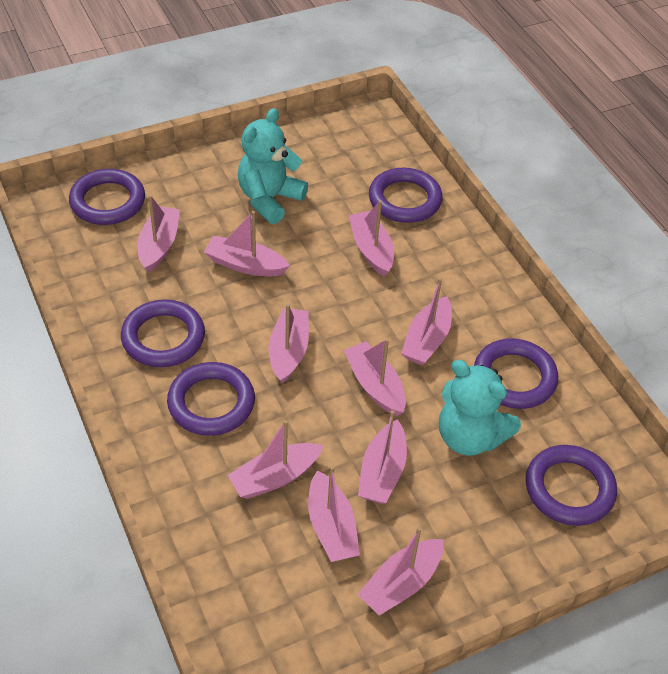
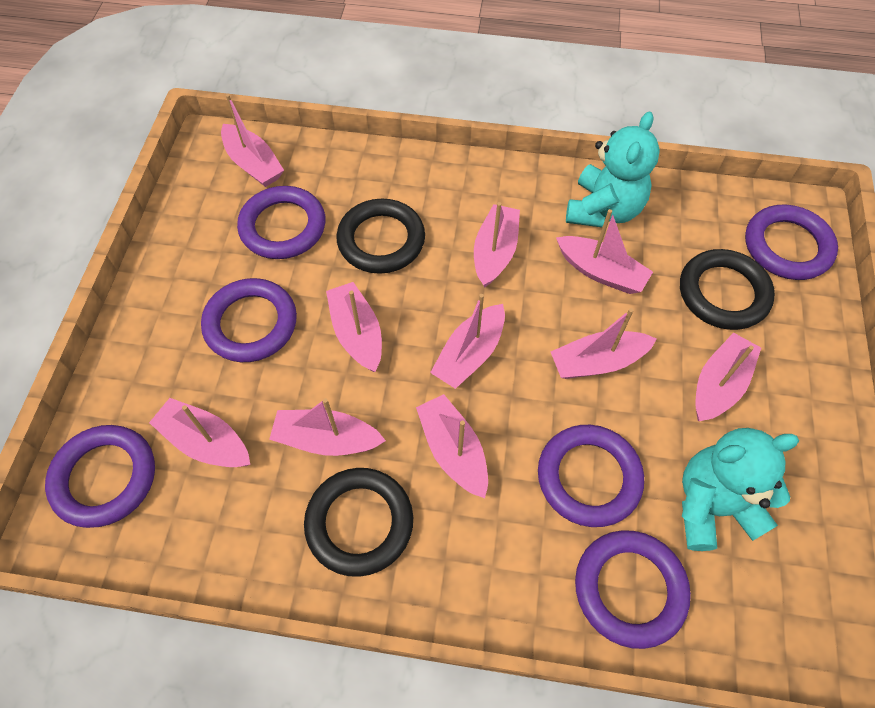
black ring: 0 -> 3

